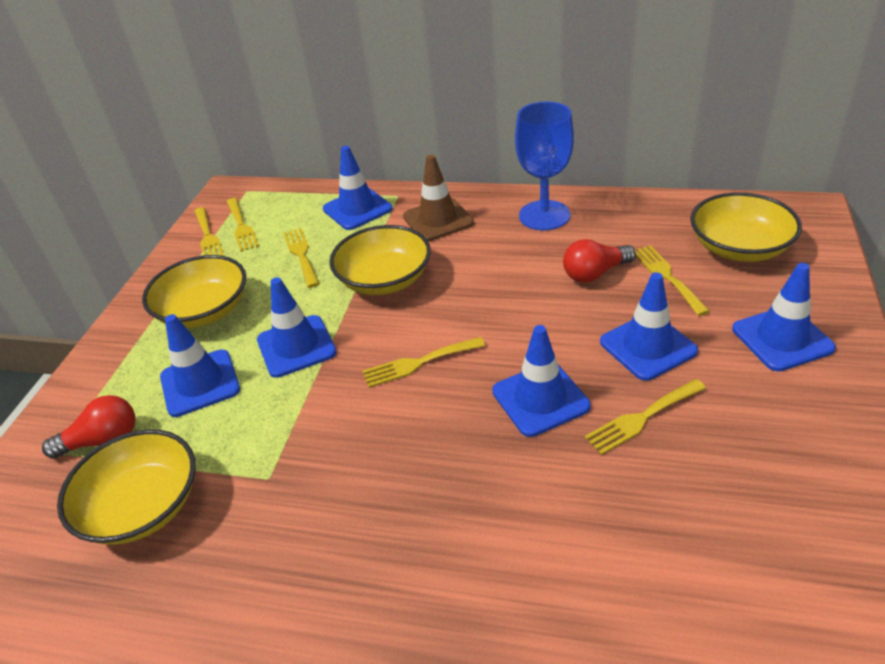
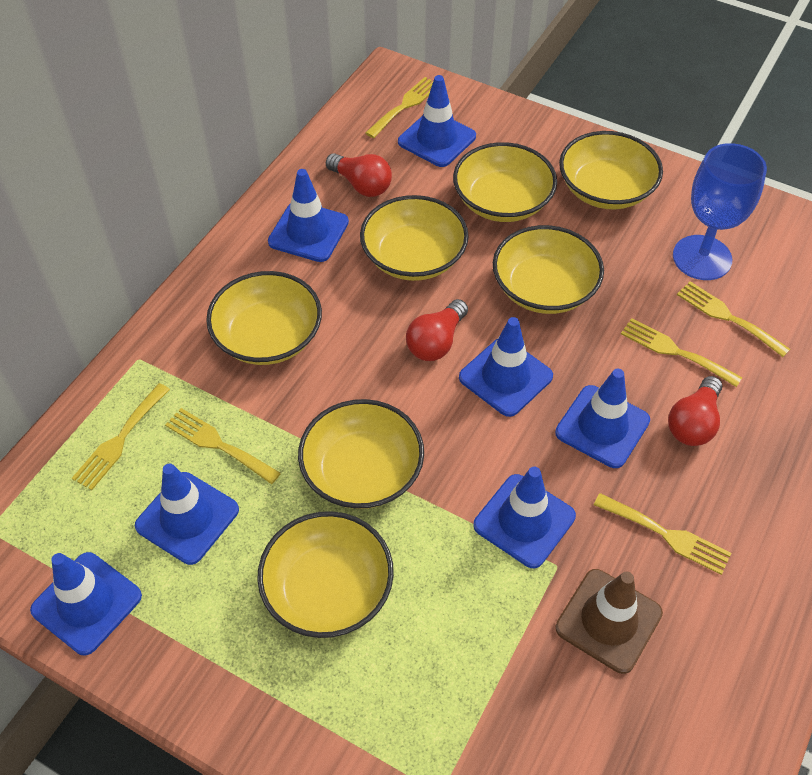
blue traffic cone: 6 -> 7
red light bulb: 2 -> 3
yellow bowl: 4 -> 7

